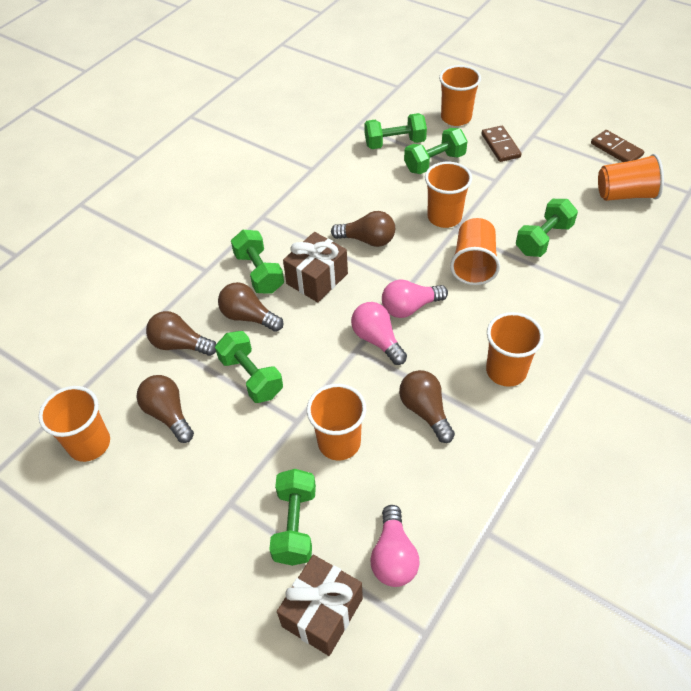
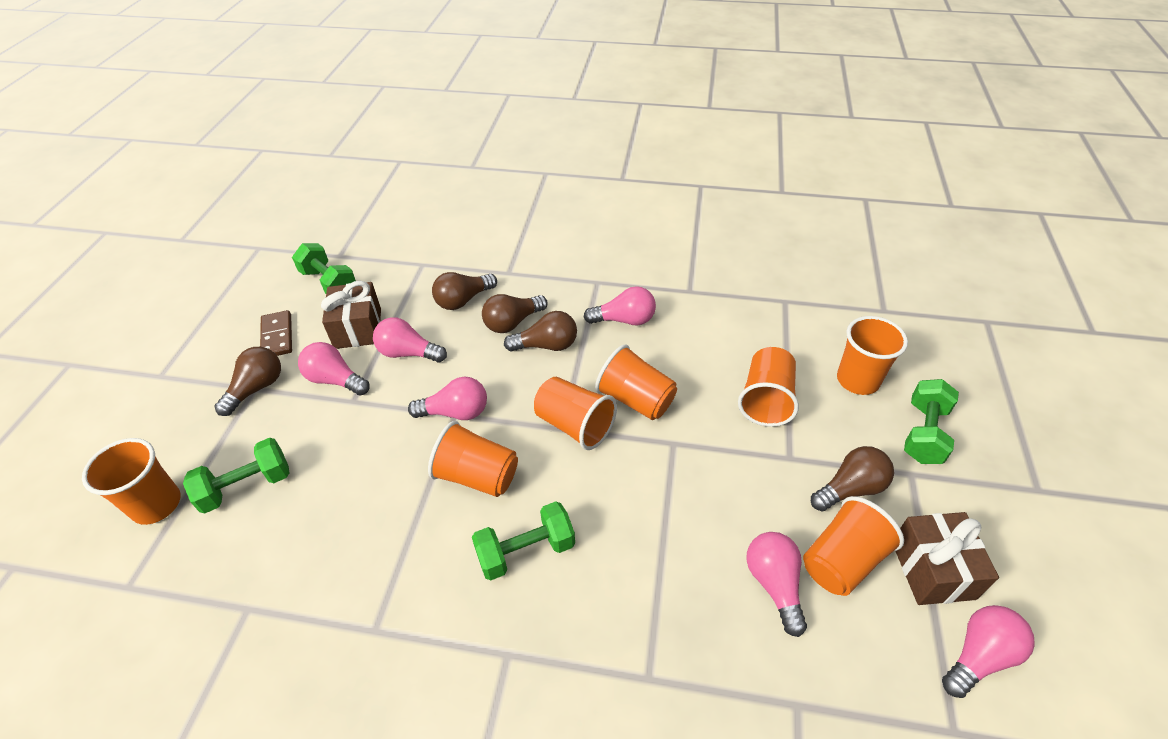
brown domino: 2 -> 1
green dumbbell: 6 -> 4
pink light bulb: 3 -> 6

